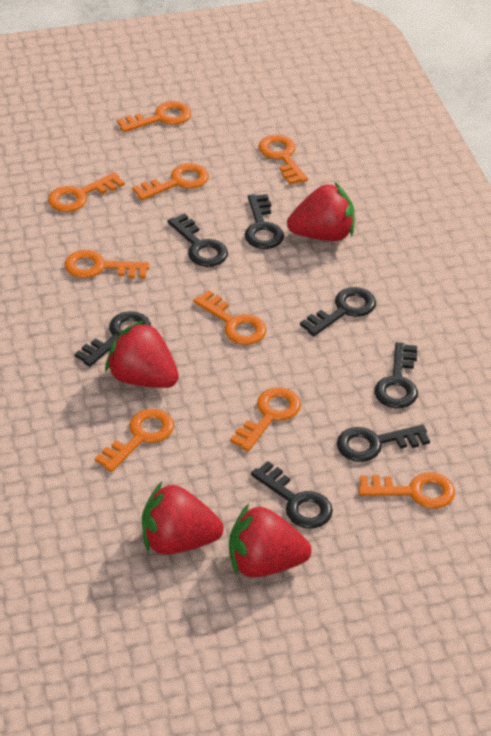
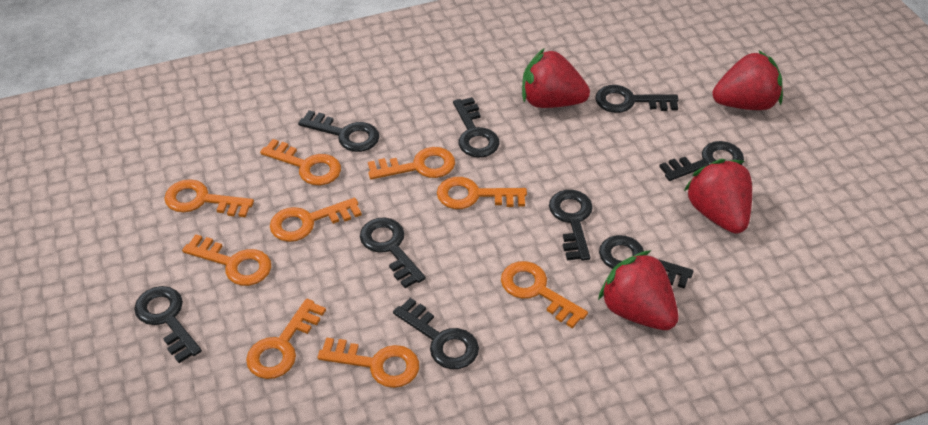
black key: 7 -> 9

